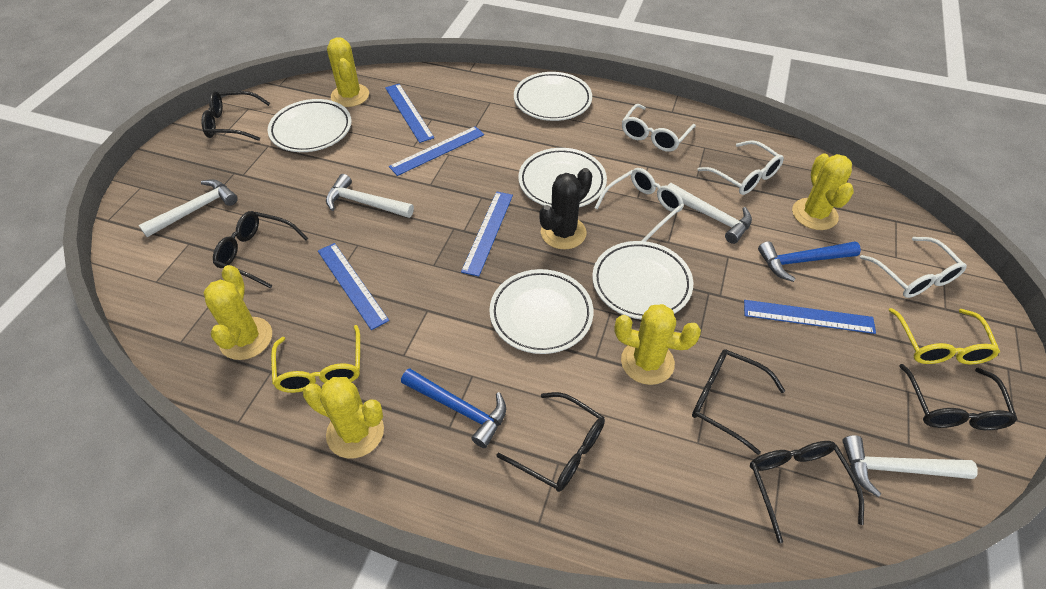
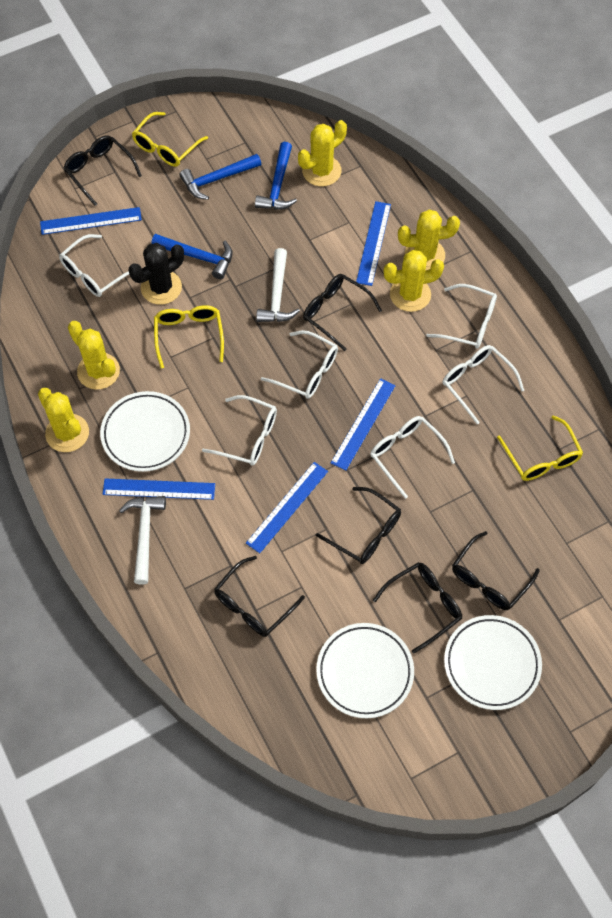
blue hammer: 2 -> 3
white glasses: 4 -> 6
white hammer: 4 -> 2
white plate: 5 -> 3
yellow glasses: 2 -> 3

